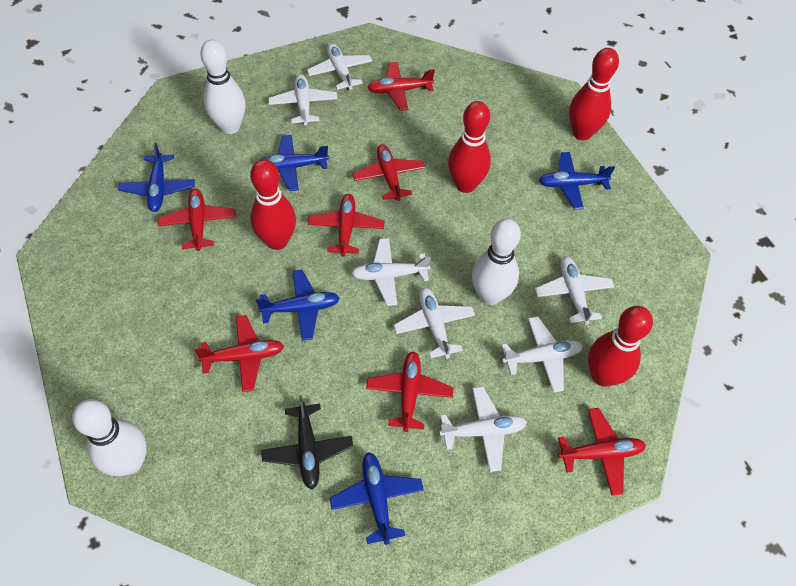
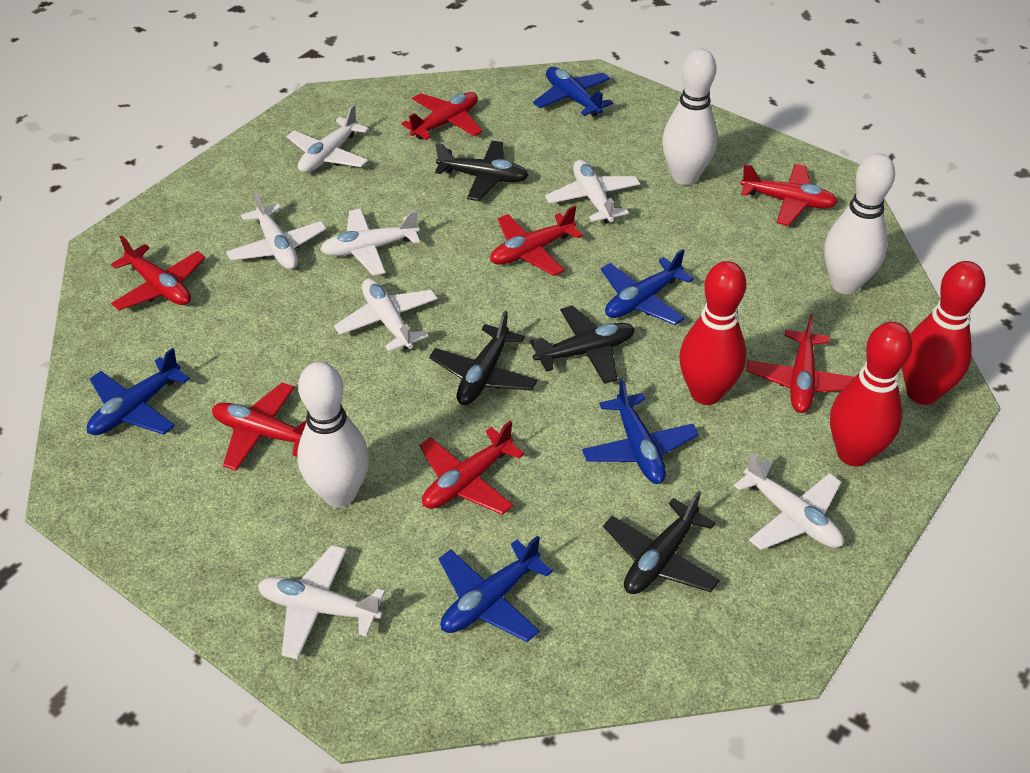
black plane: 1 -> 4
red bowling pin: 4 -> 3

